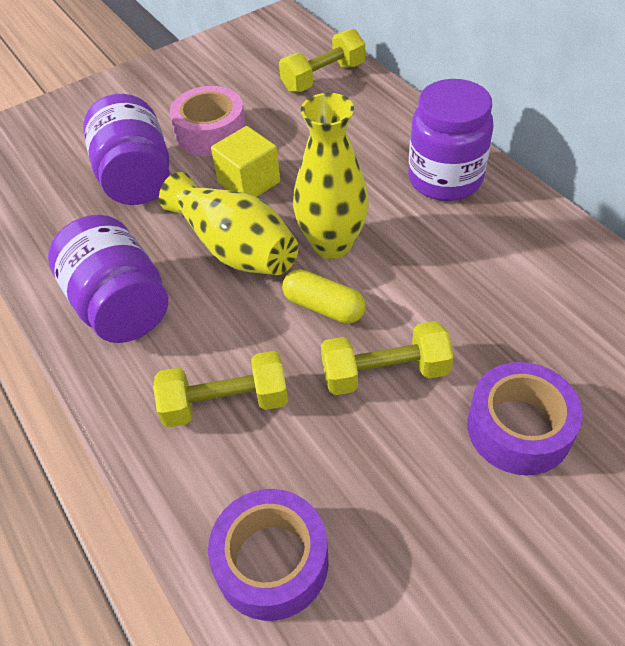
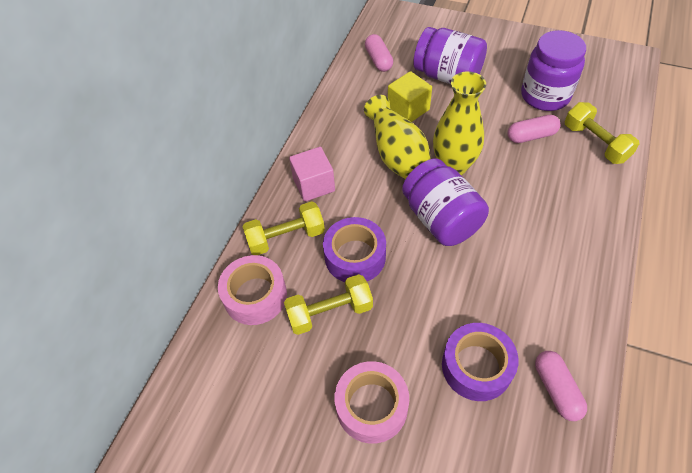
pink capsule: 0 -> 3
pink cube: 0 -> 1
pink tape: 1 -> 2
yellow capsule: 1 -> 0

